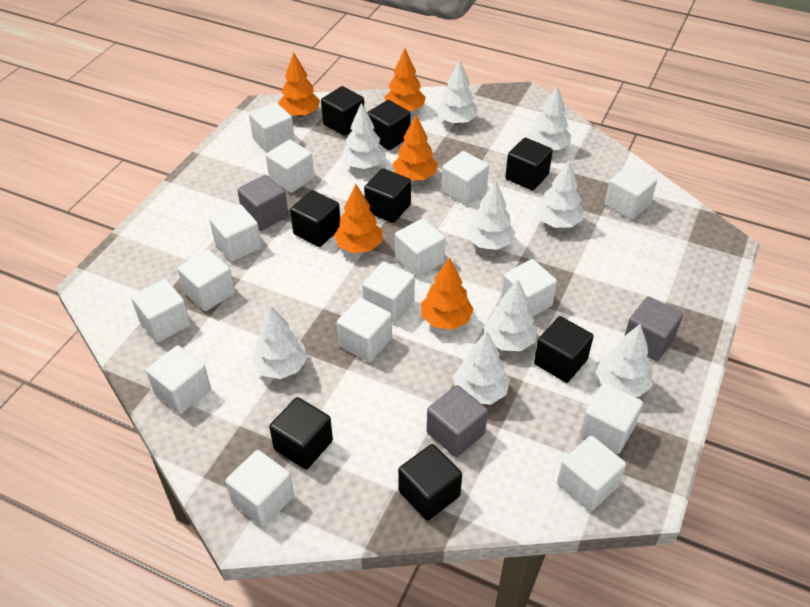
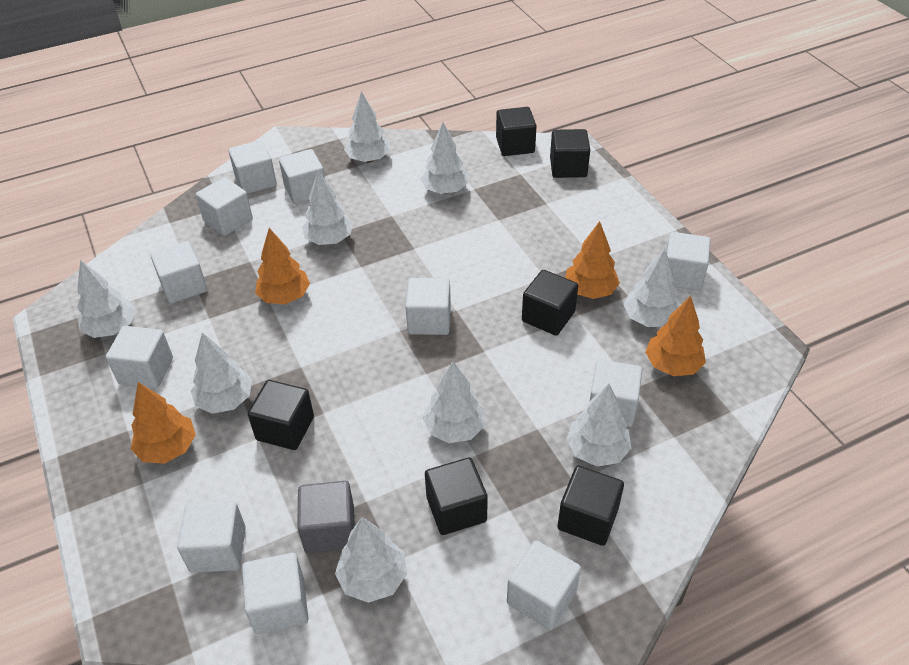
black cube: 8 -> 6
grey cube: 3 -> 1
orange tree: 5 -> 4
white cube: 15 -> 11

